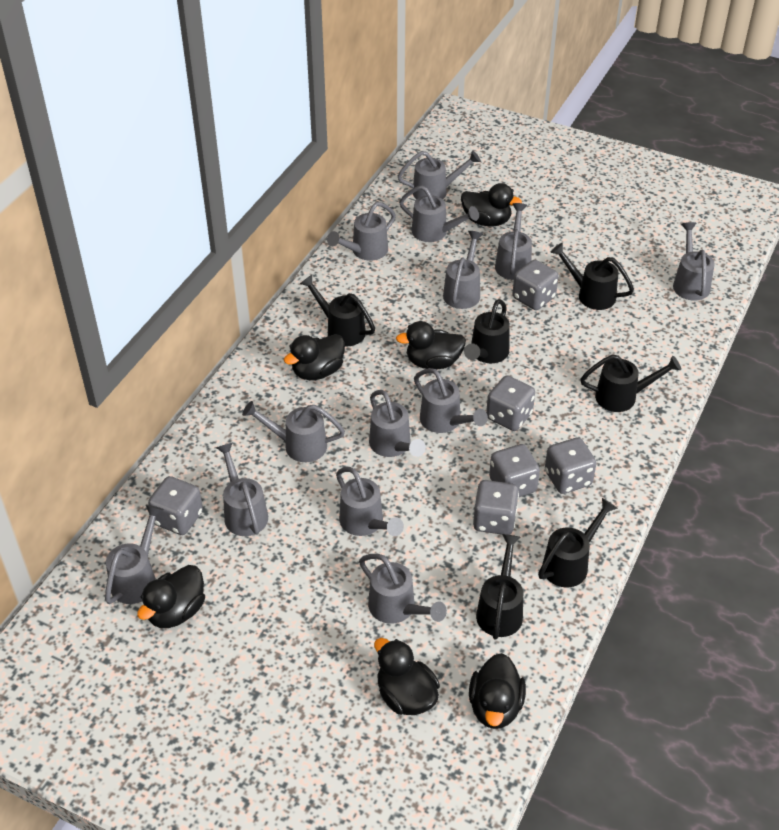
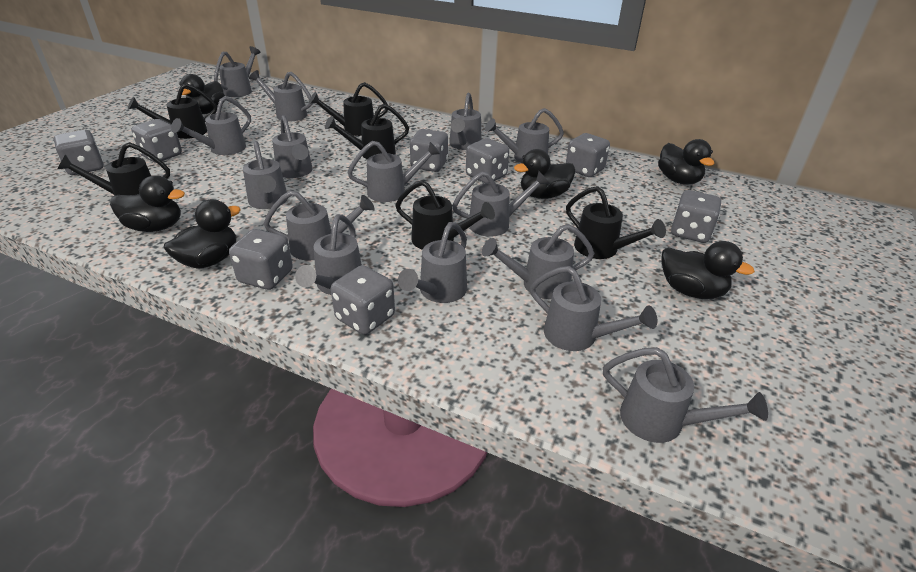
grey dice: 6 -> 8
grey watering can: 13 -> 15

